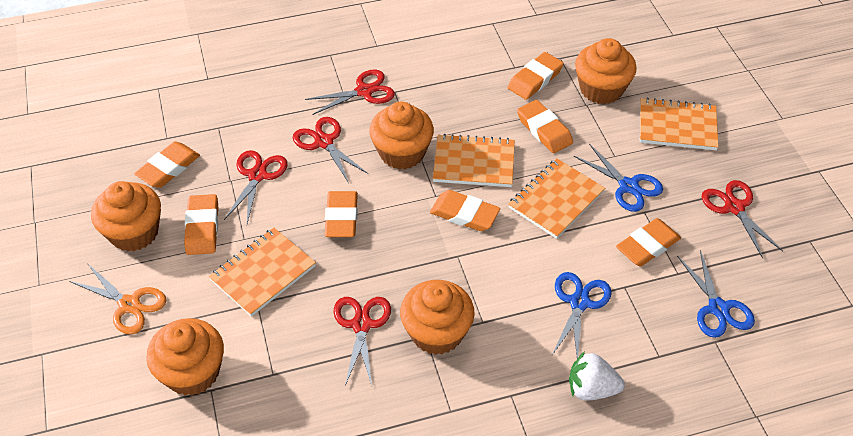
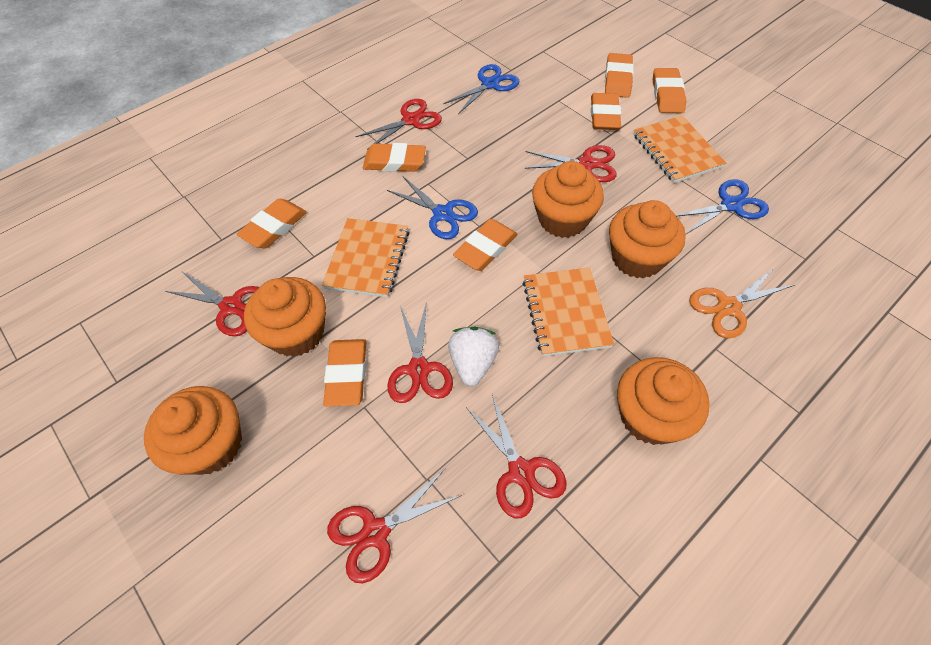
orange notebook: 4 -> 3
red scissors: 5 -> 6

